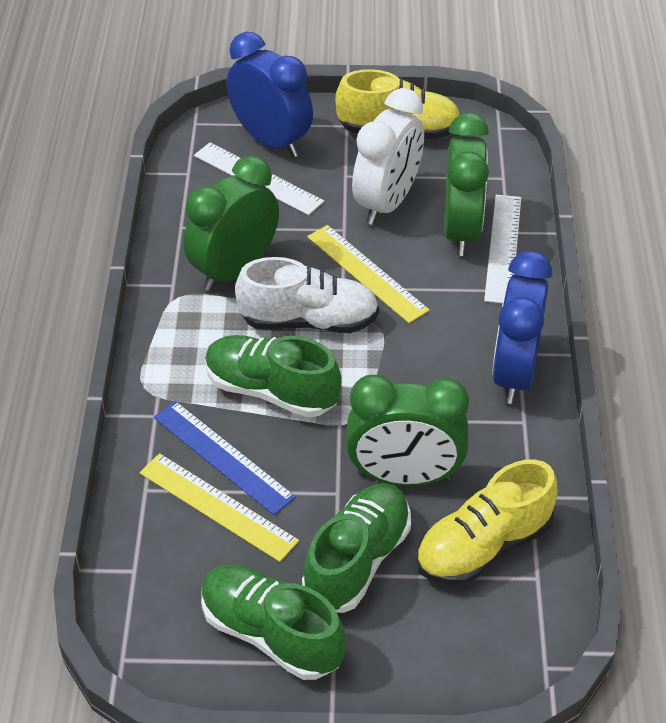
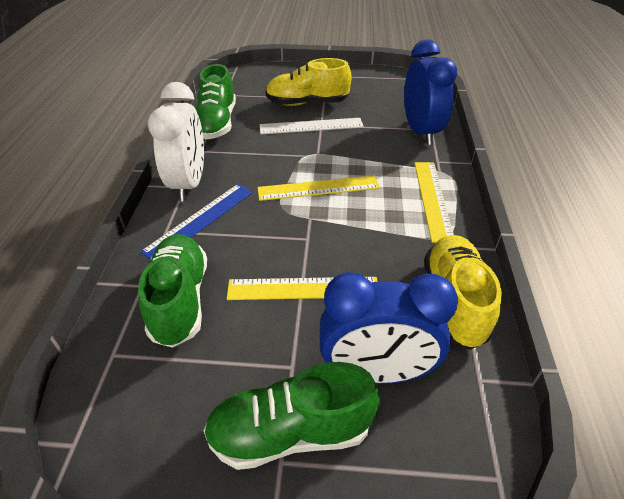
green clock: 3 -> 0
white ruler: 2 -> 1
white shoe: 1 -> 0
yellow ruler: 2 -> 3

